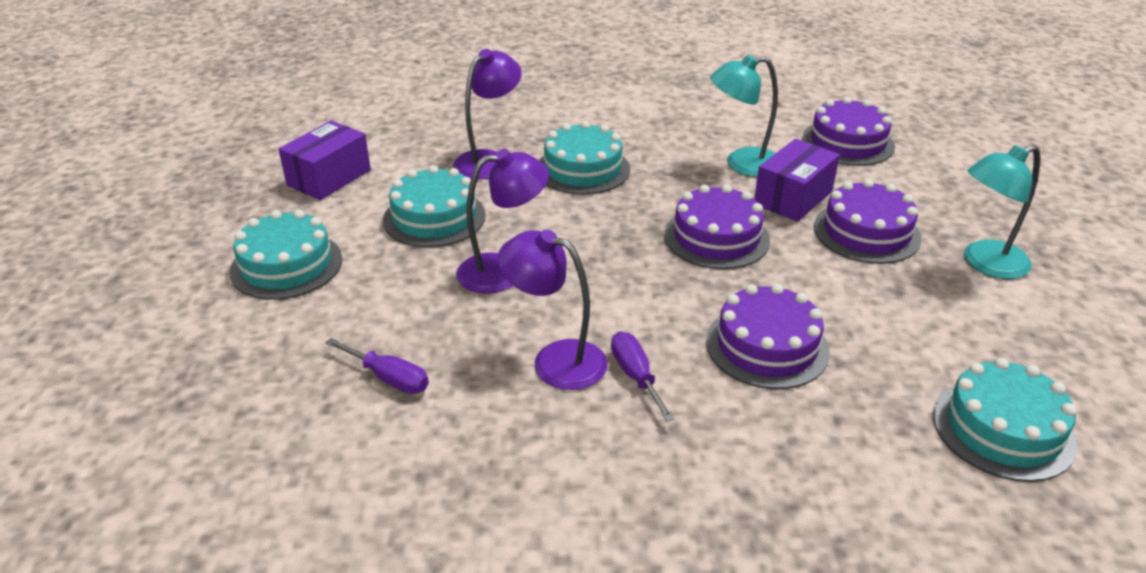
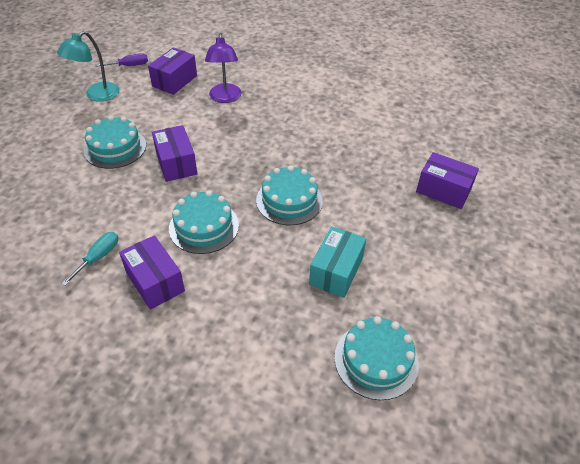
purple box: 2 -> 4
purple cake: 4 -> 0
purple lamp: 3 -> 1
purple screwdriver: 2 -> 1
turquoise box: 0 -> 1
turquoise lamp: 2 -> 1
turquoise screwdriver: 0 -> 1

